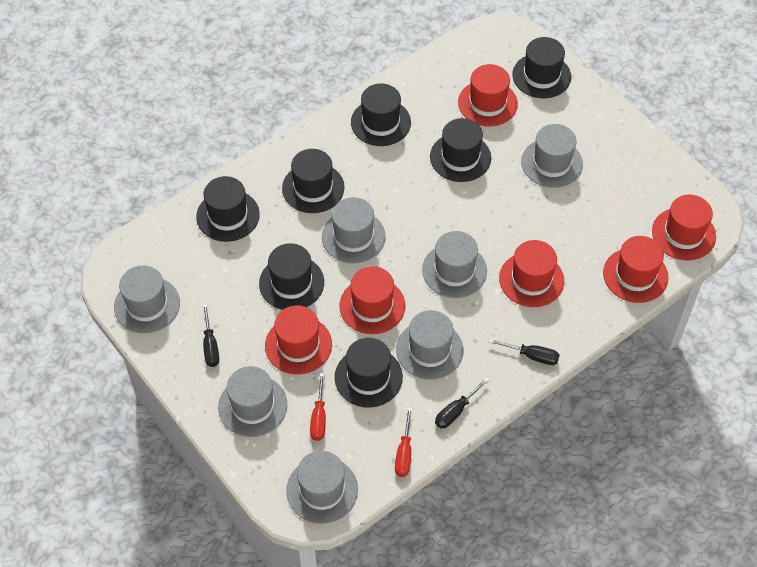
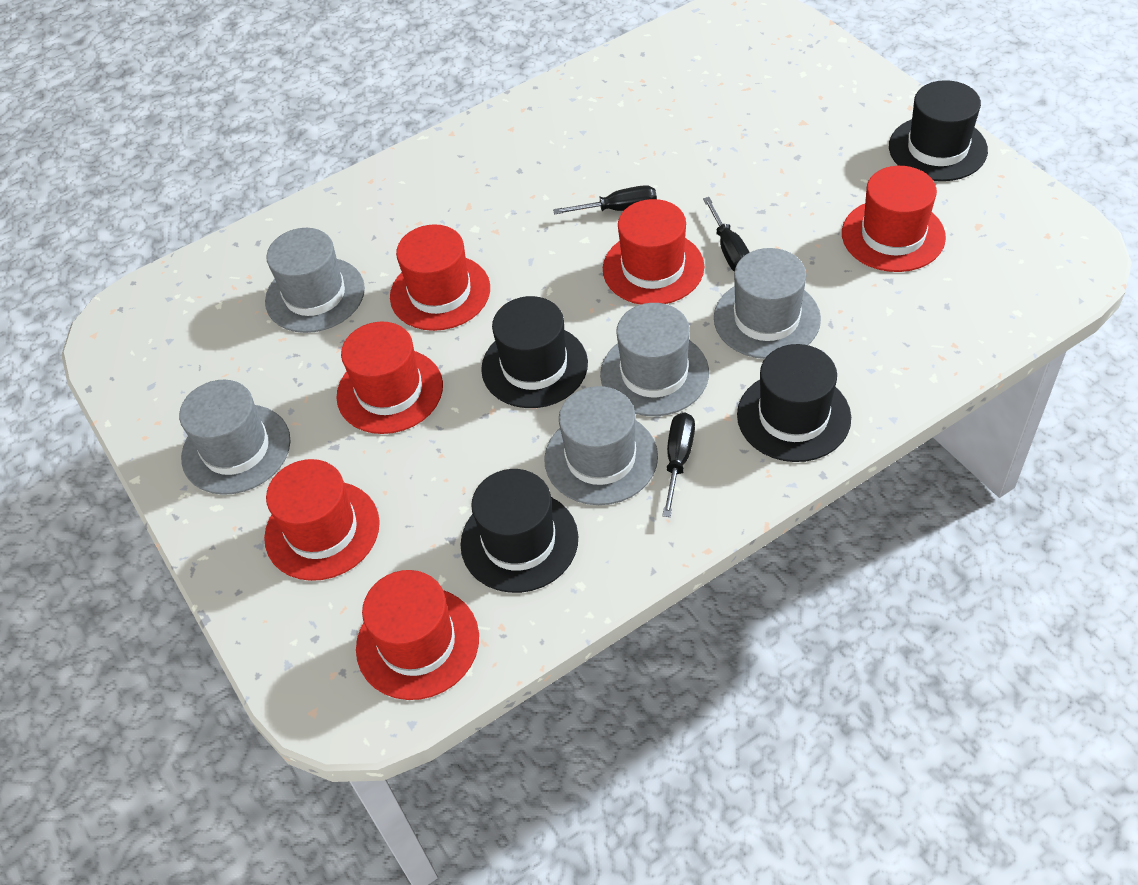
black hat: 7 -> 4
grey hat: 7 -> 5
red screwdriver: 2 -> 0

